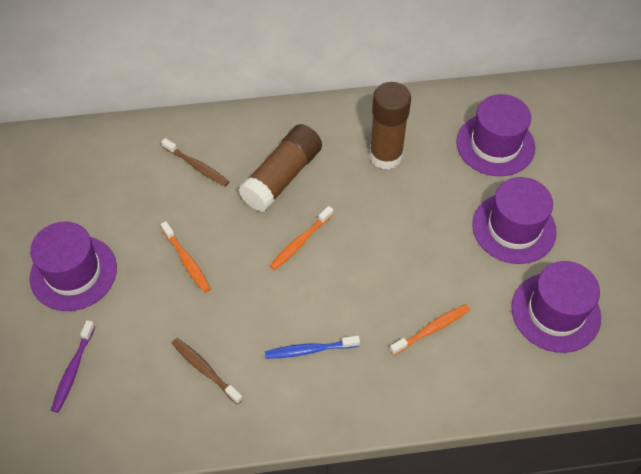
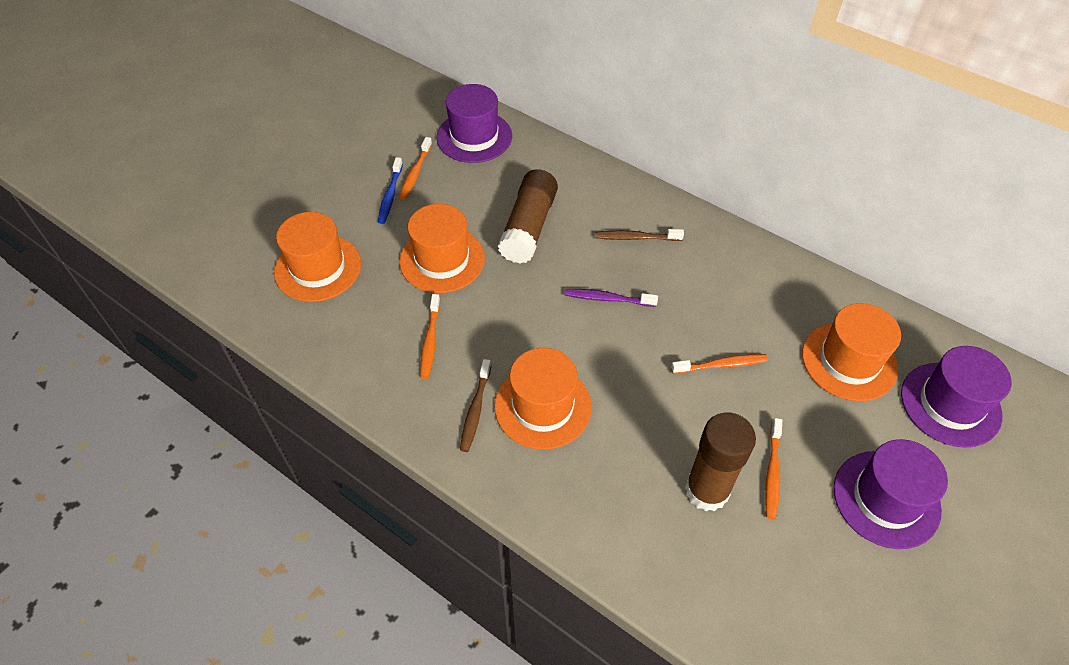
orange hat: 0 -> 4
orange toothbrush: 3 -> 4
purple hat: 4 -> 3

